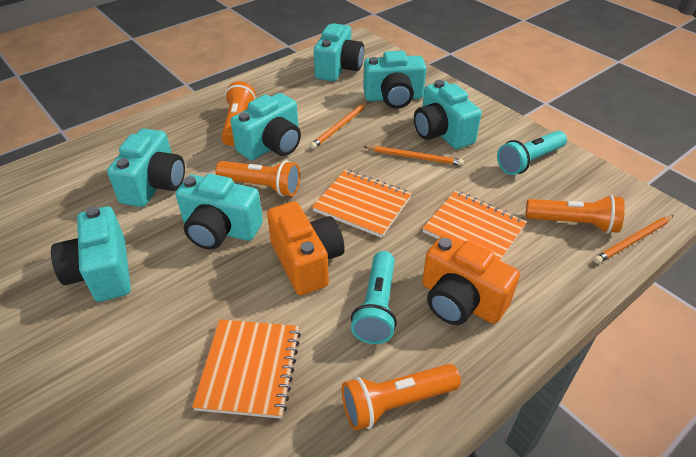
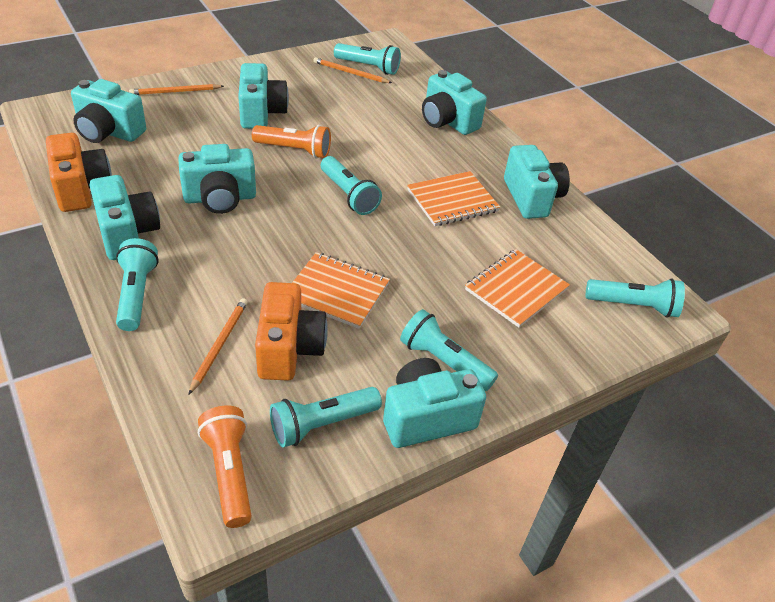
orange flashlight: 4 -> 2
turquoise flashlight: 2 -> 6

